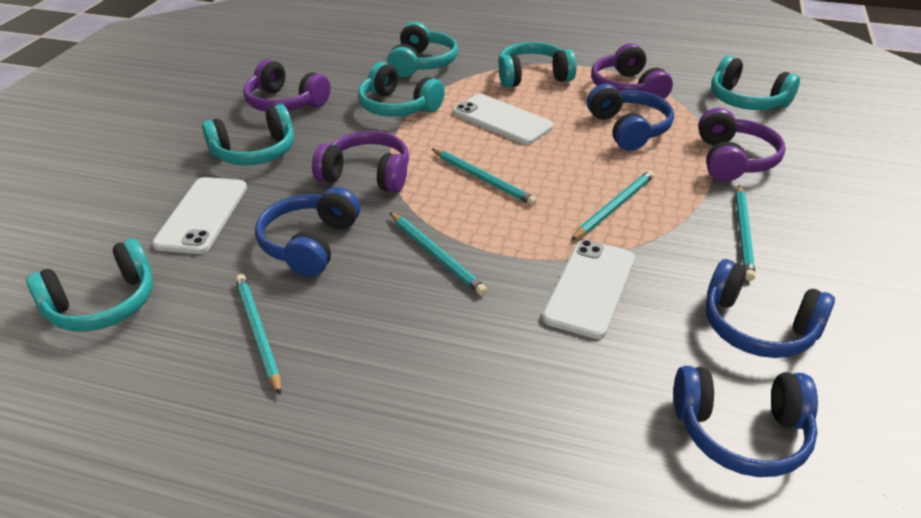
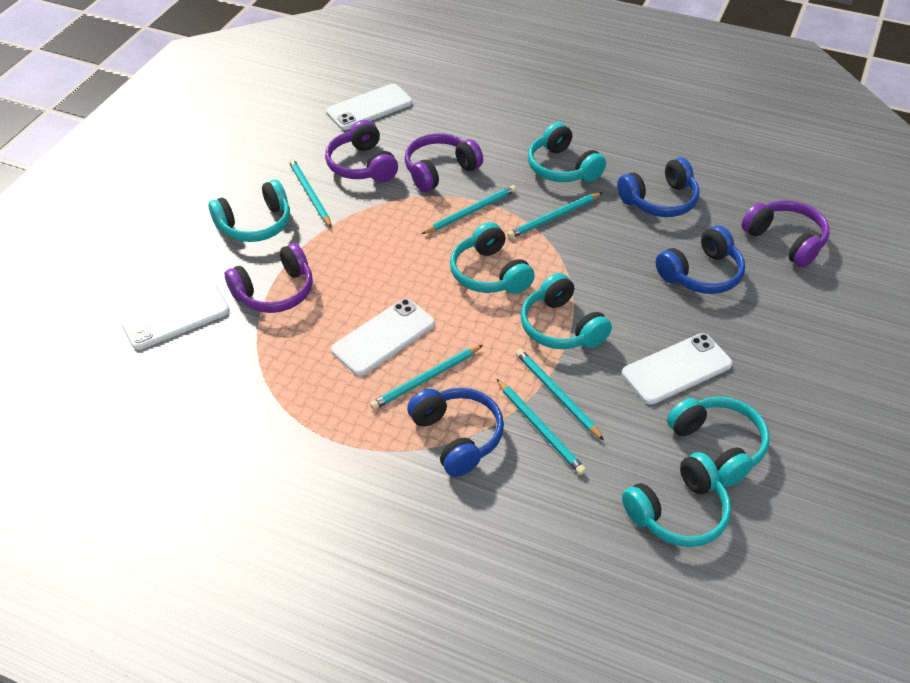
blue headphones: 4 -> 3
turquoise pencil: 5 -> 6
white phone: 3 -> 4

